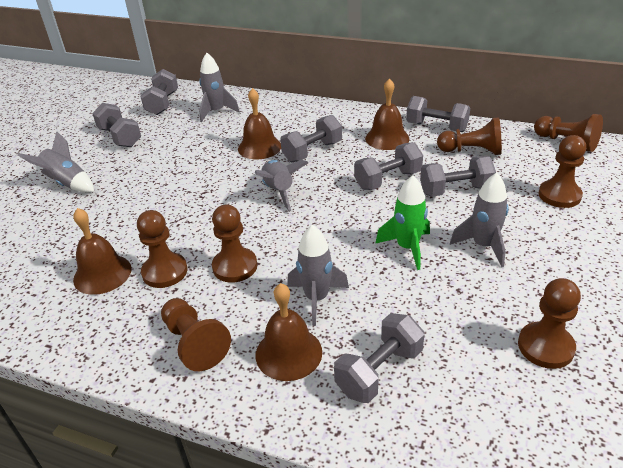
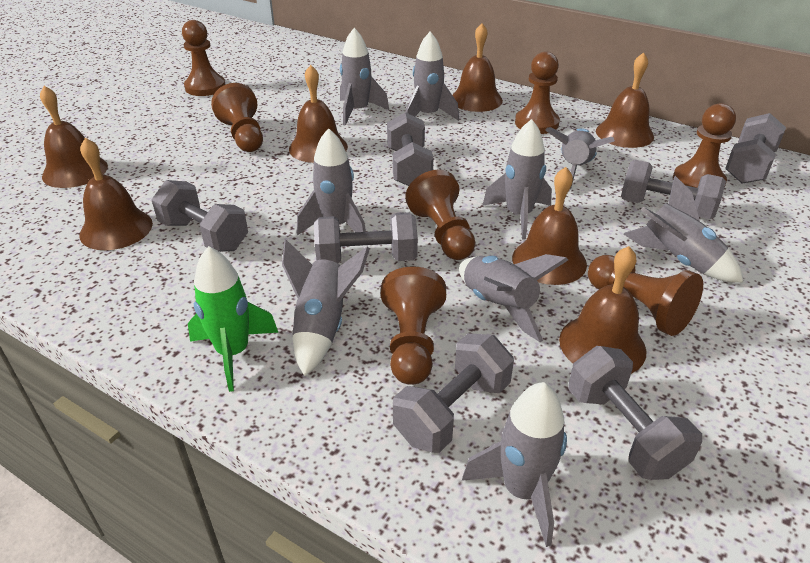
brown bell: 4 -> 7
grey rocket: 5 -> 9

